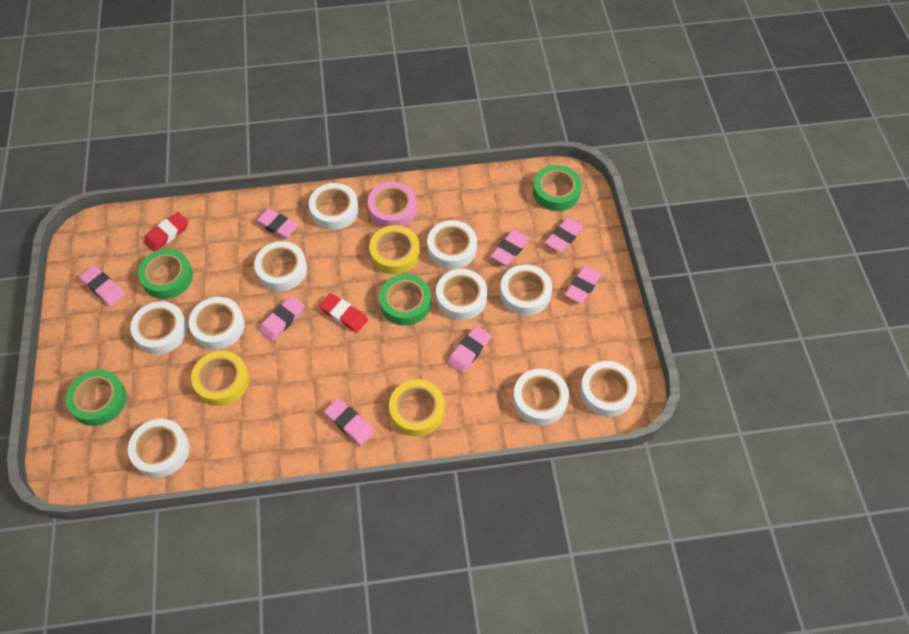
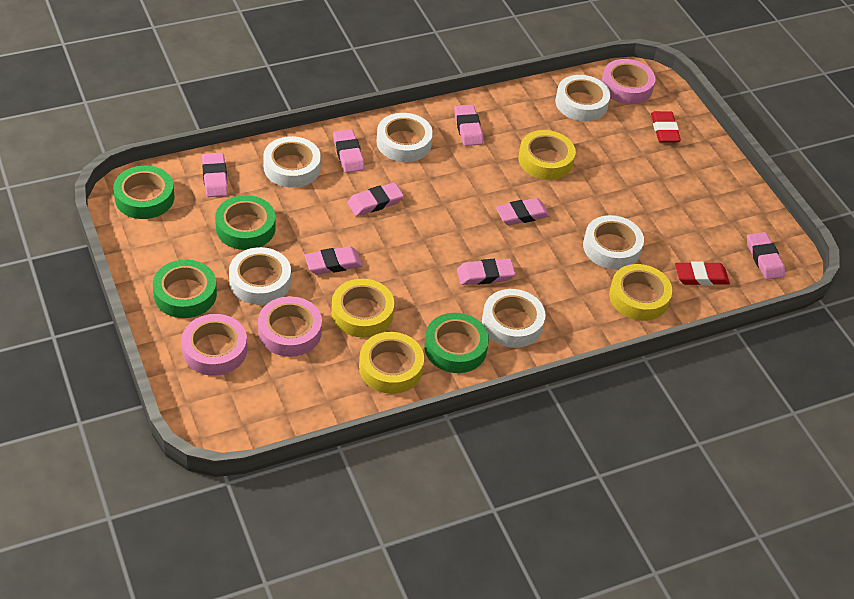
pink tape: 1 -> 3
white tape: 10 -> 6
yellow tape: 3 -> 4

